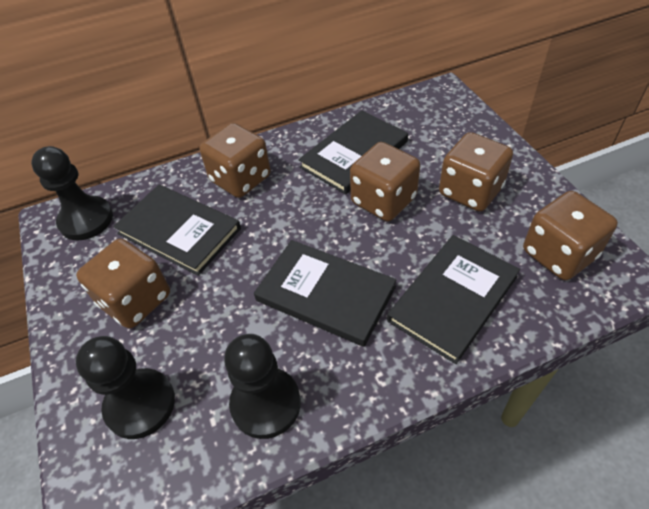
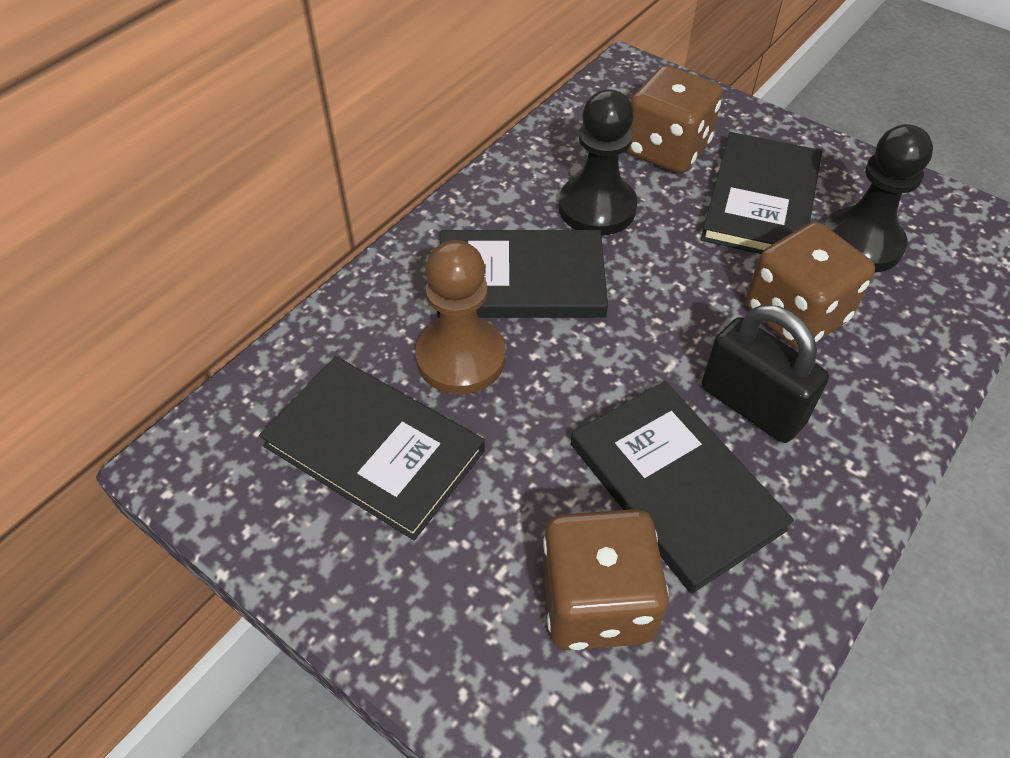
black padlock: 0 -> 1
black pawn: 3 -> 2
brown dice: 5 -> 3
brown pawn: 0 -> 1

